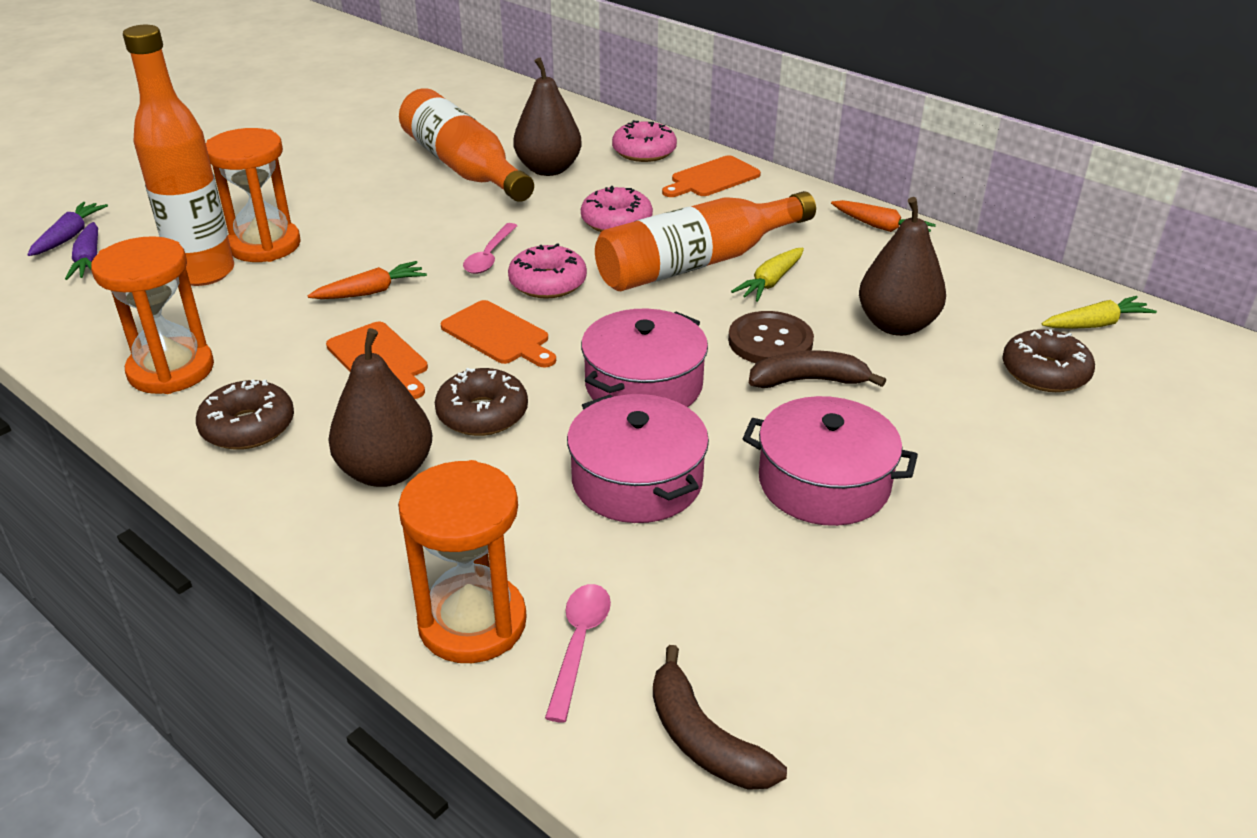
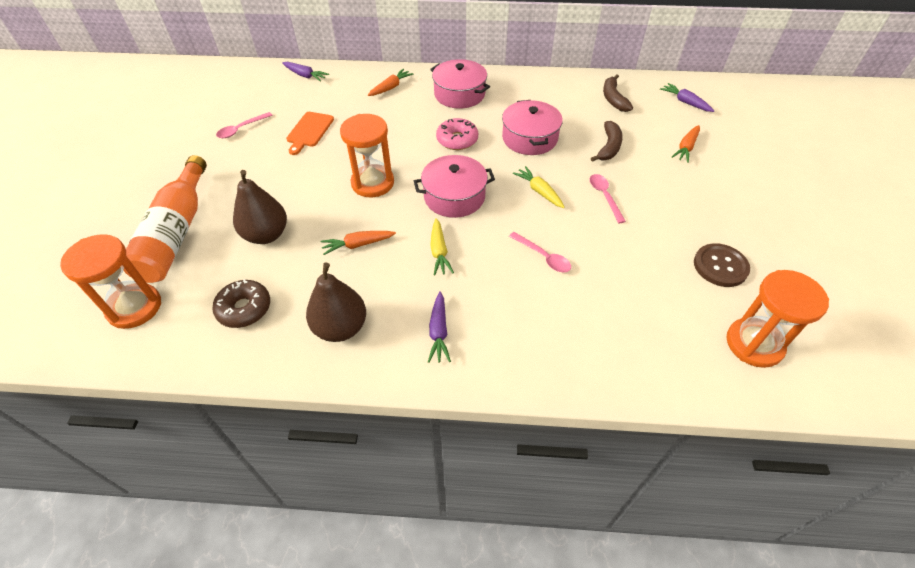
brown donut: 3 -> 1
brown pear: 3 -> 2
orange bottle: 3 -> 1
orange carrot: 2 -> 3
orange cutting board: 3 -> 1
pink donut: 3 -> 1
pink spoon: 2 -> 3
purple carrot: 2 -> 3

